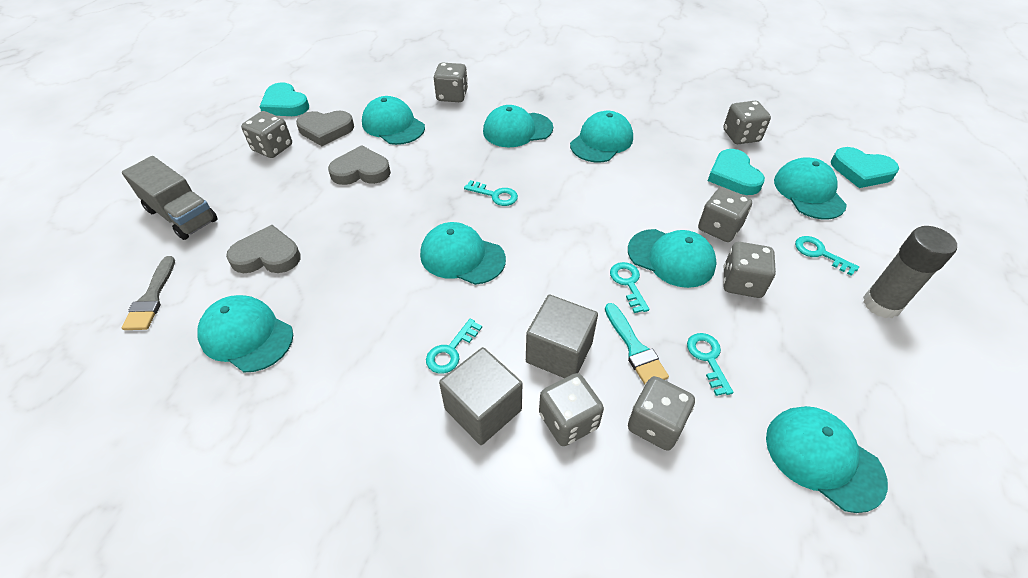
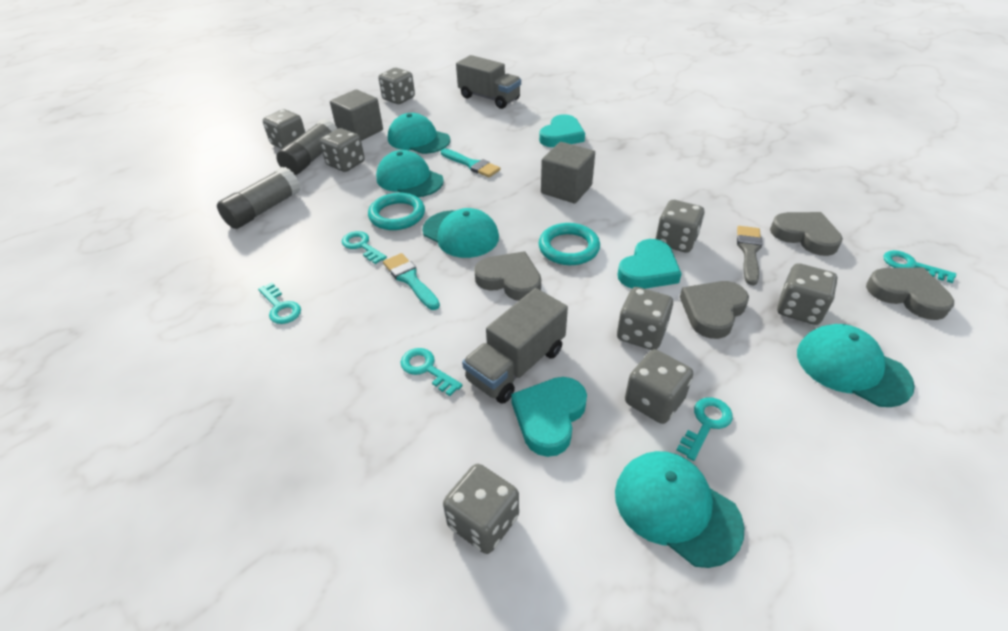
grey dice: 7 -> 8
grey glue stick: 1 -> 2
grey heart: 3 -> 4
grey truck: 1 -> 2
turquoise brush: 1 -> 2
turquoise cap: 8 -> 5
turquoise ring: 0 -> 2

